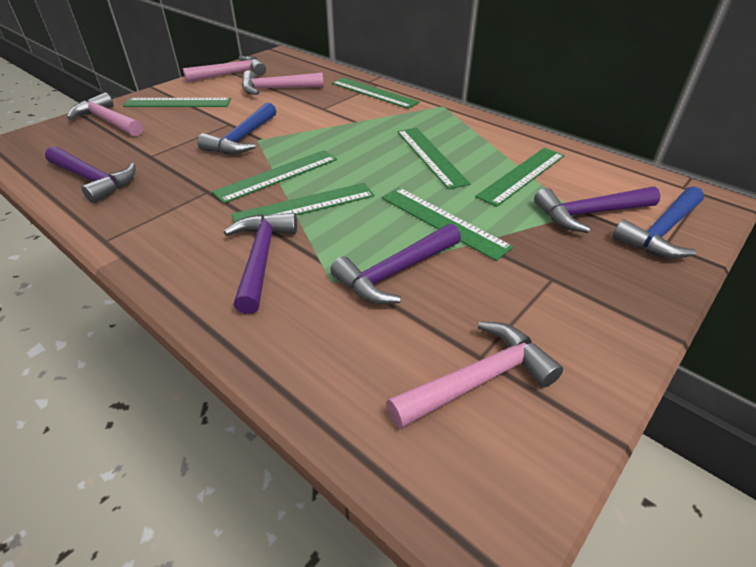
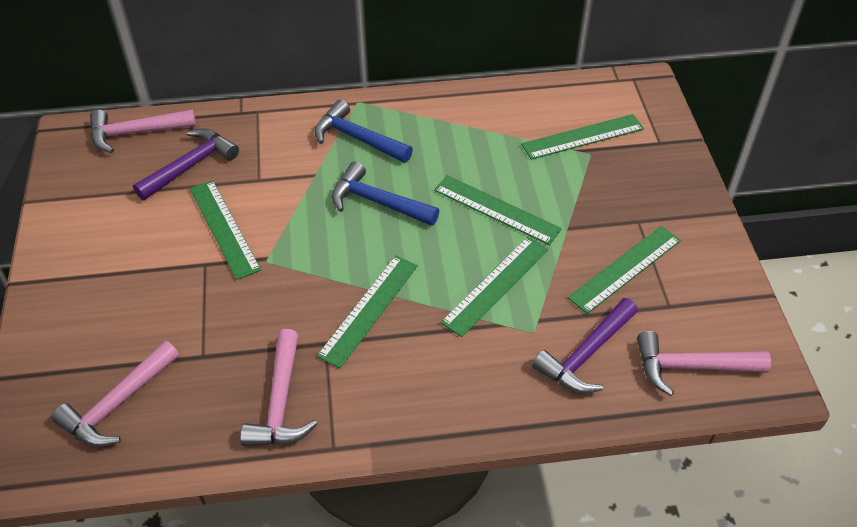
green ruler: 7 -> 6
purple hammer: 4 -> 2

